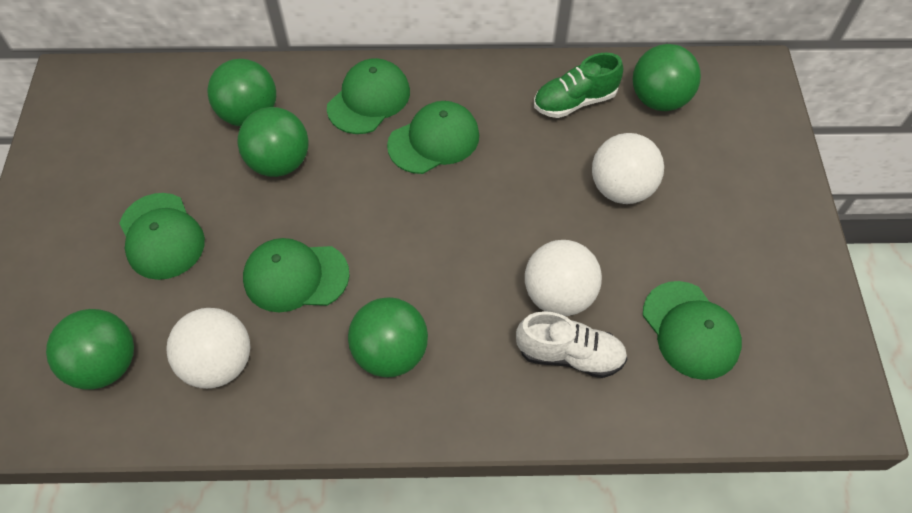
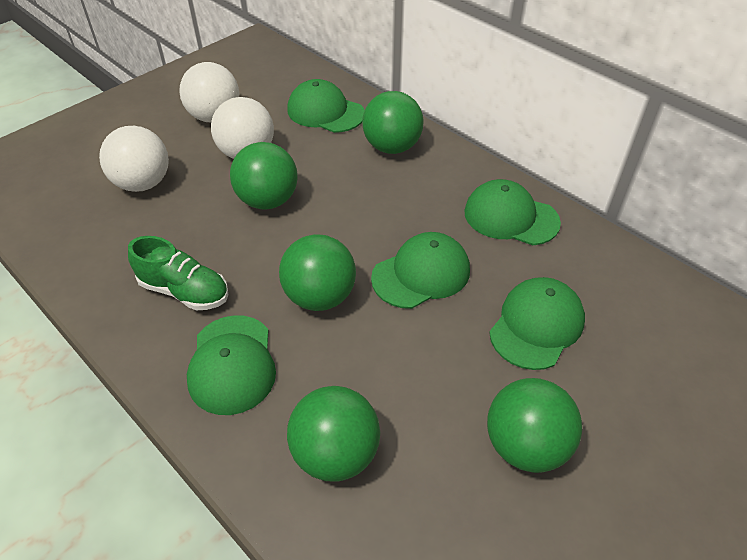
white shoe: 1 -> 0

